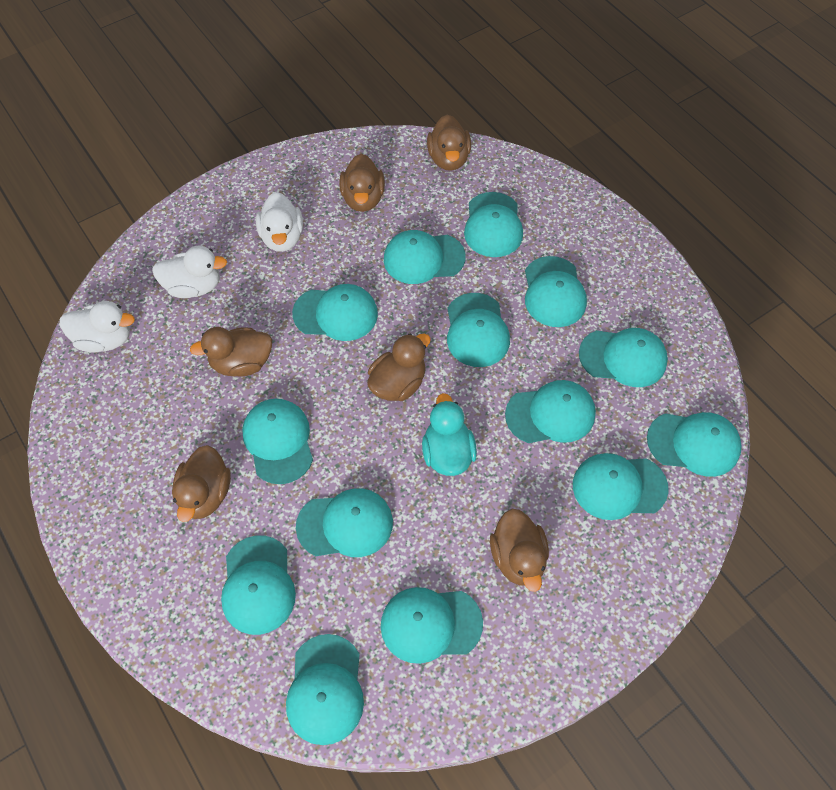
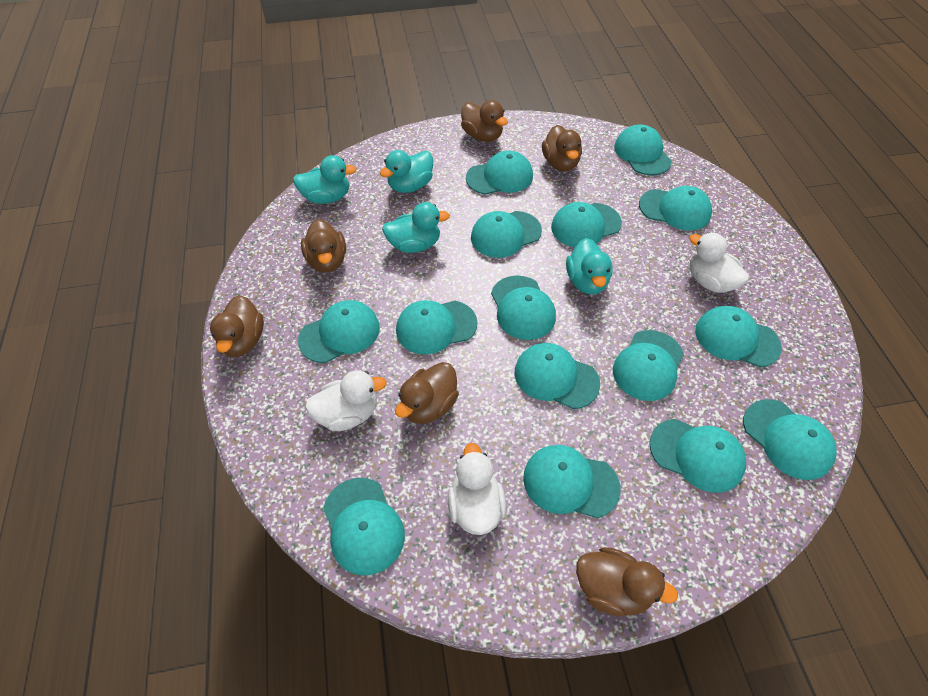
turquoise cap: 14 -> 15
turquoise duck: 1 -> 4

